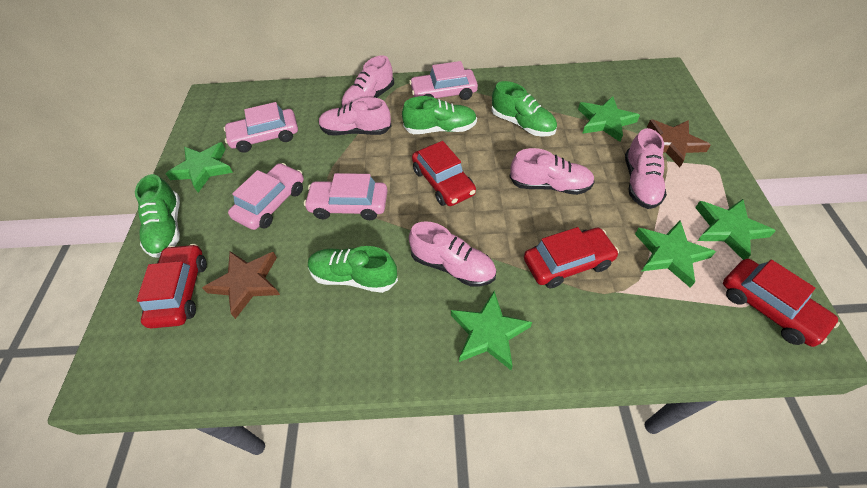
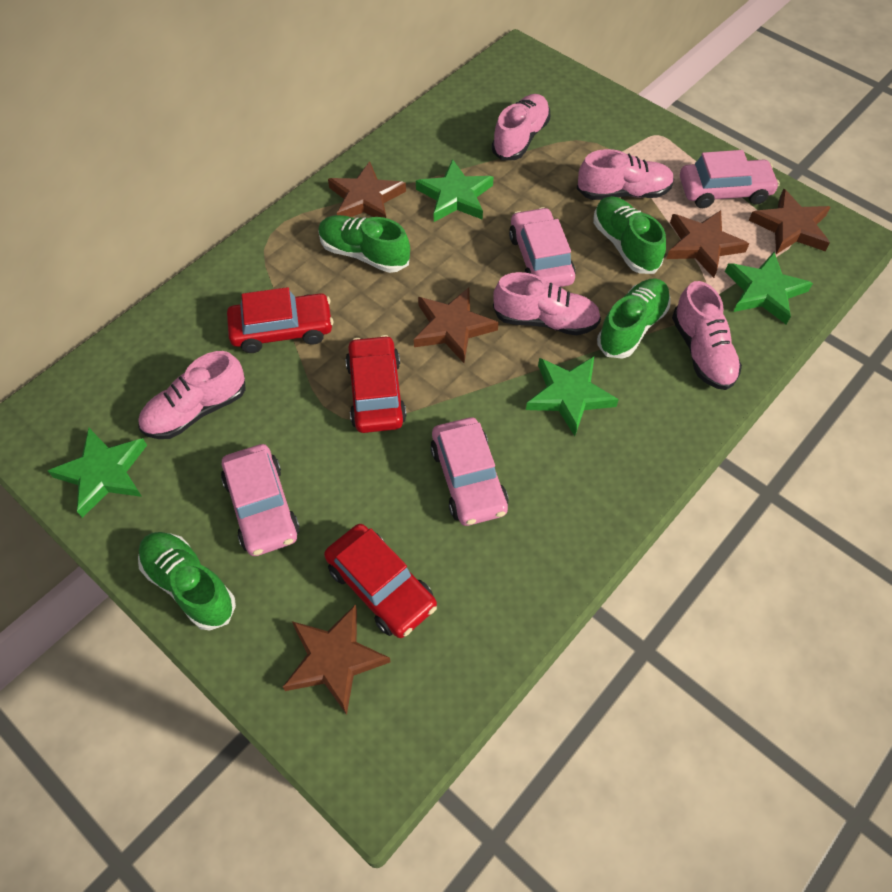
brown star: 2 -> 5
green star: 5 -> 4
red car: 4 -> 3

